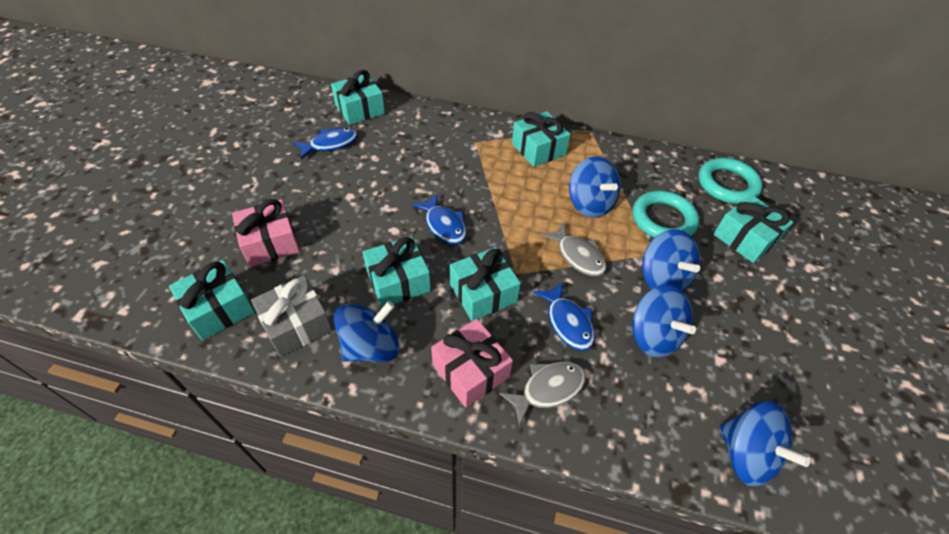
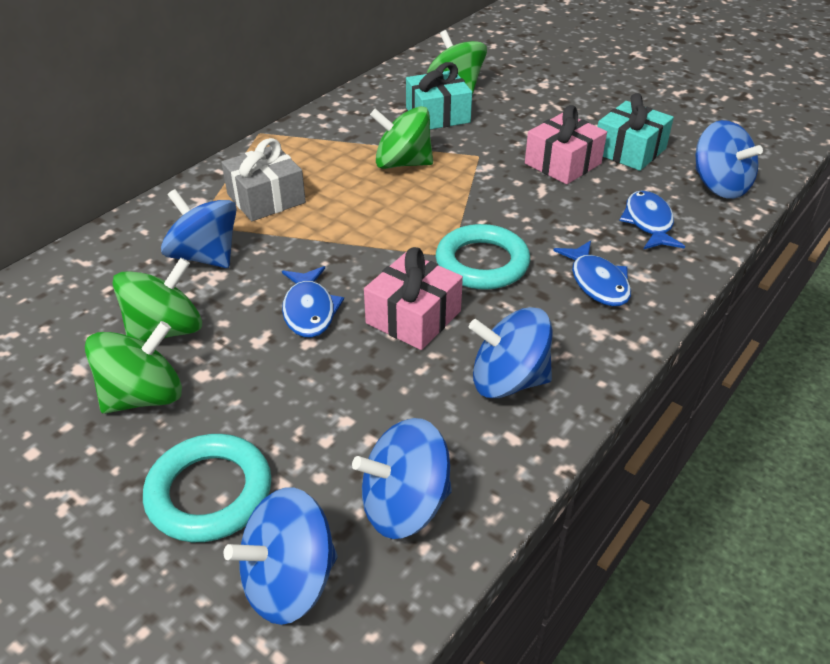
green spinning top: 0 -> 4
grey fish: 2 -> 0
turquoise gift: 6 -> 2

